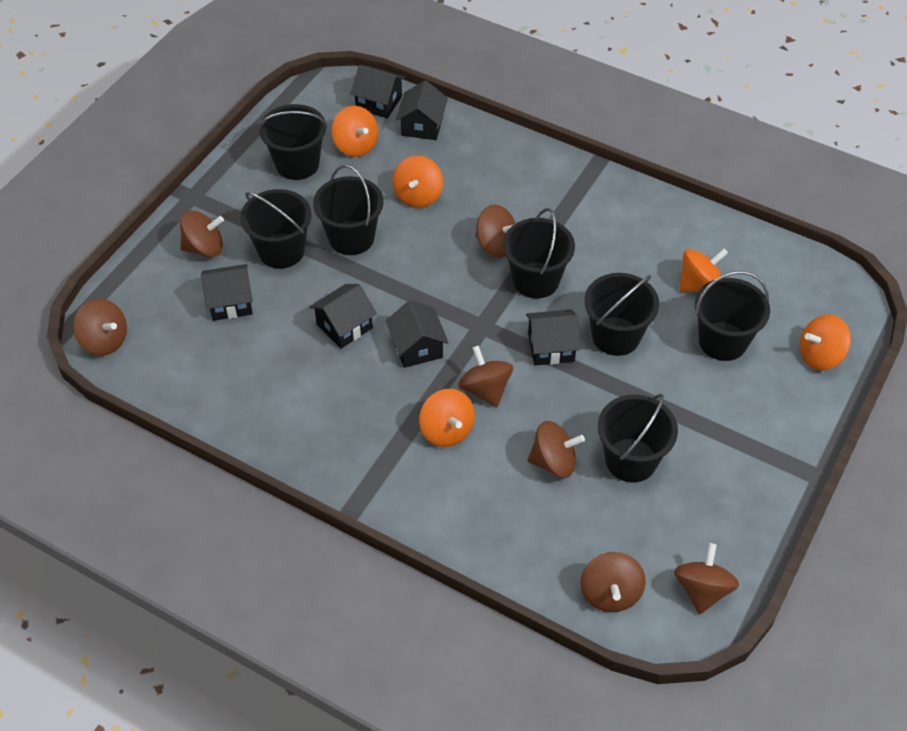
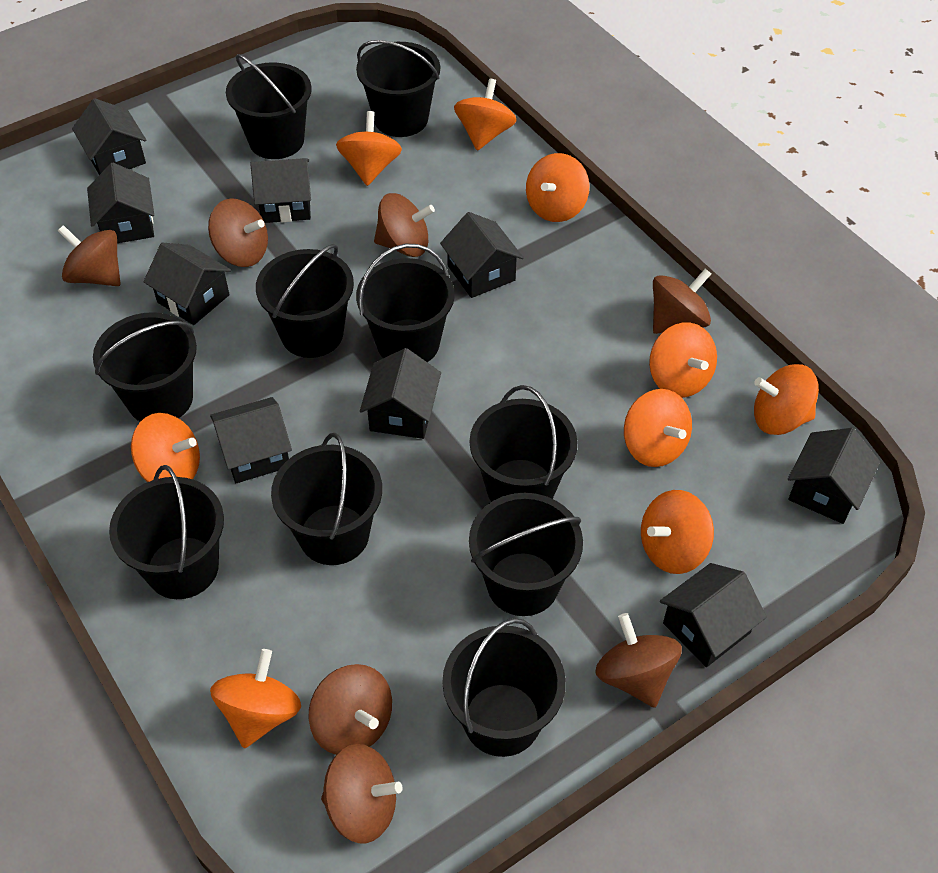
black bucket: 7 -> 10
black house: 6 -> 9
orange spinning top: 5 -> 9

